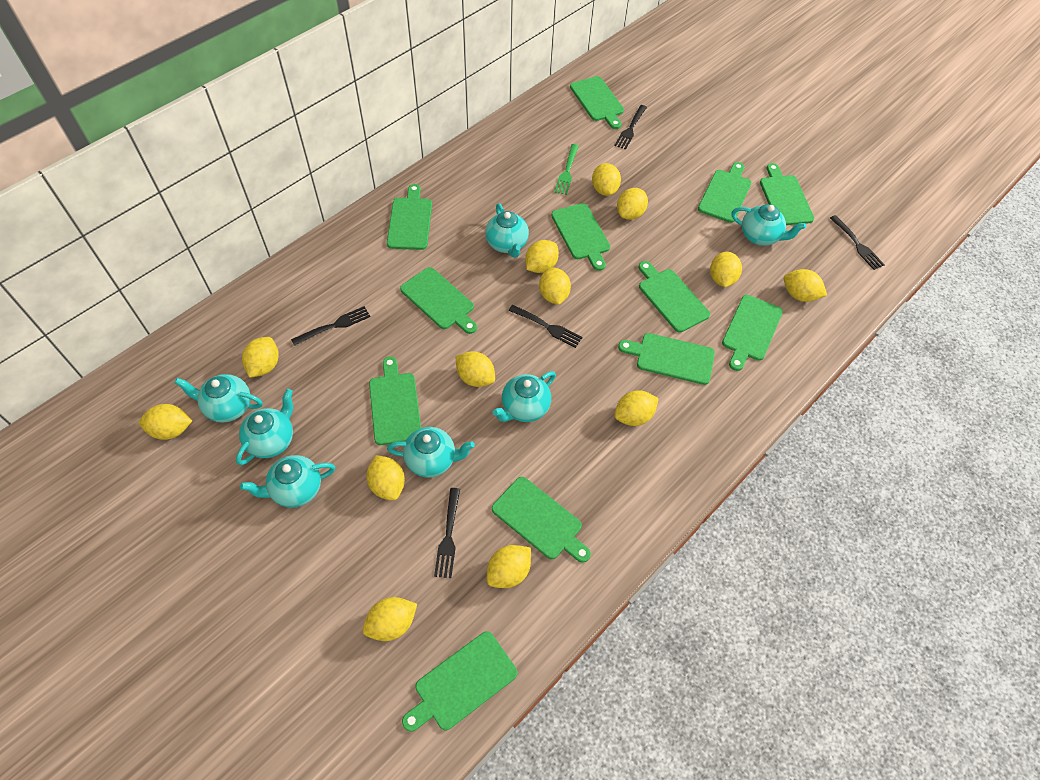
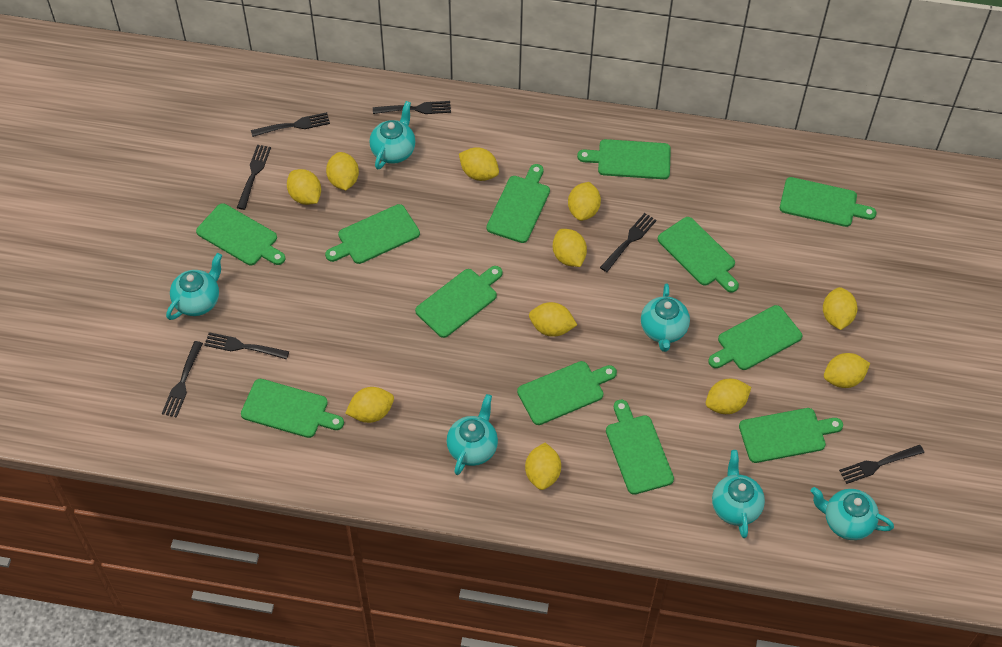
black fork: 5 -> 7
green fork: 1 -> 0
turquoise teapot: 7 -> 6
yellow lemon: 13 -> 11

